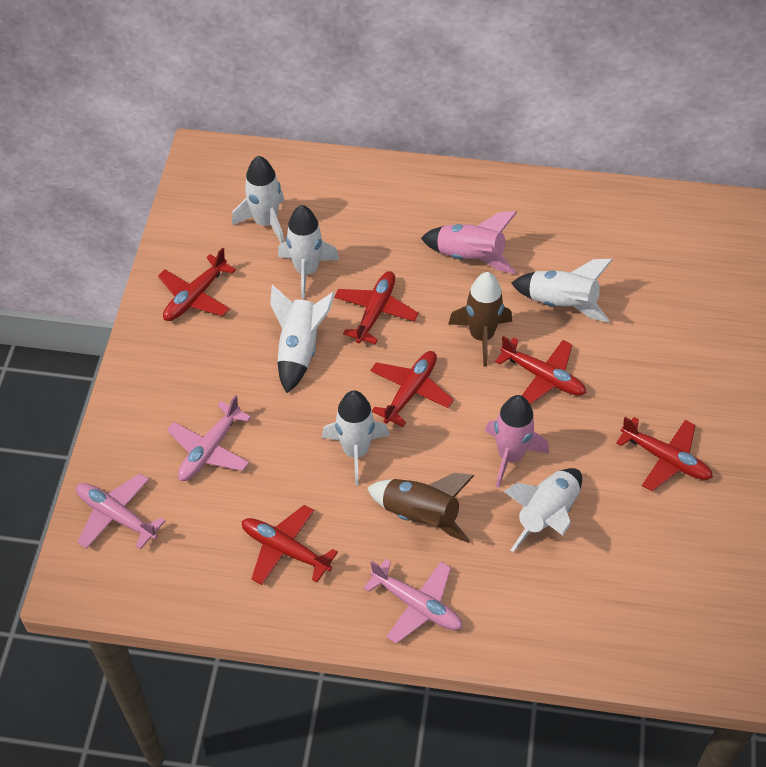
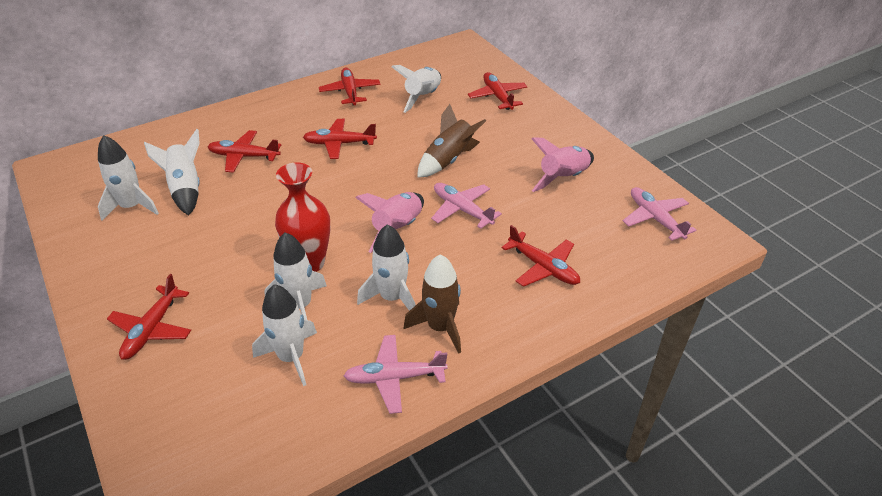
red vase: 0 -> 1

